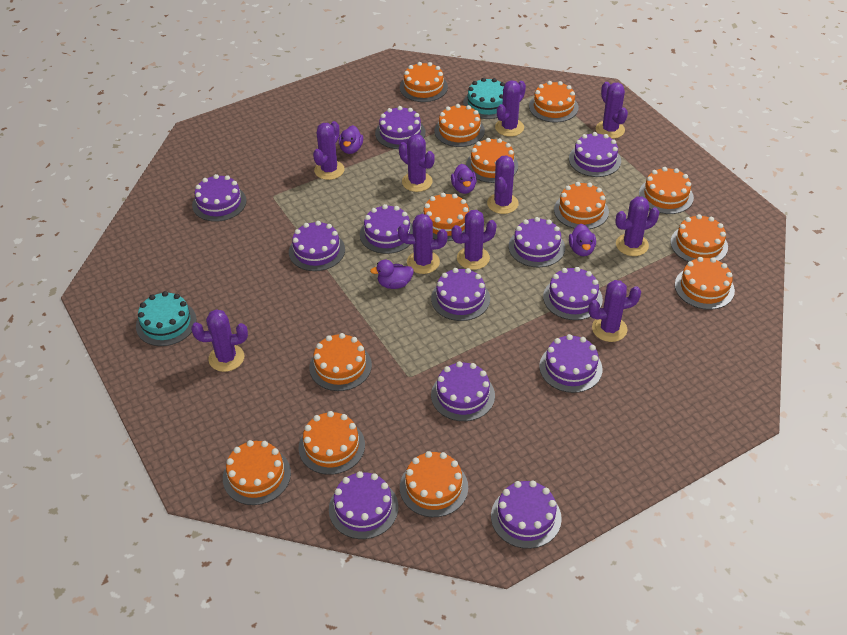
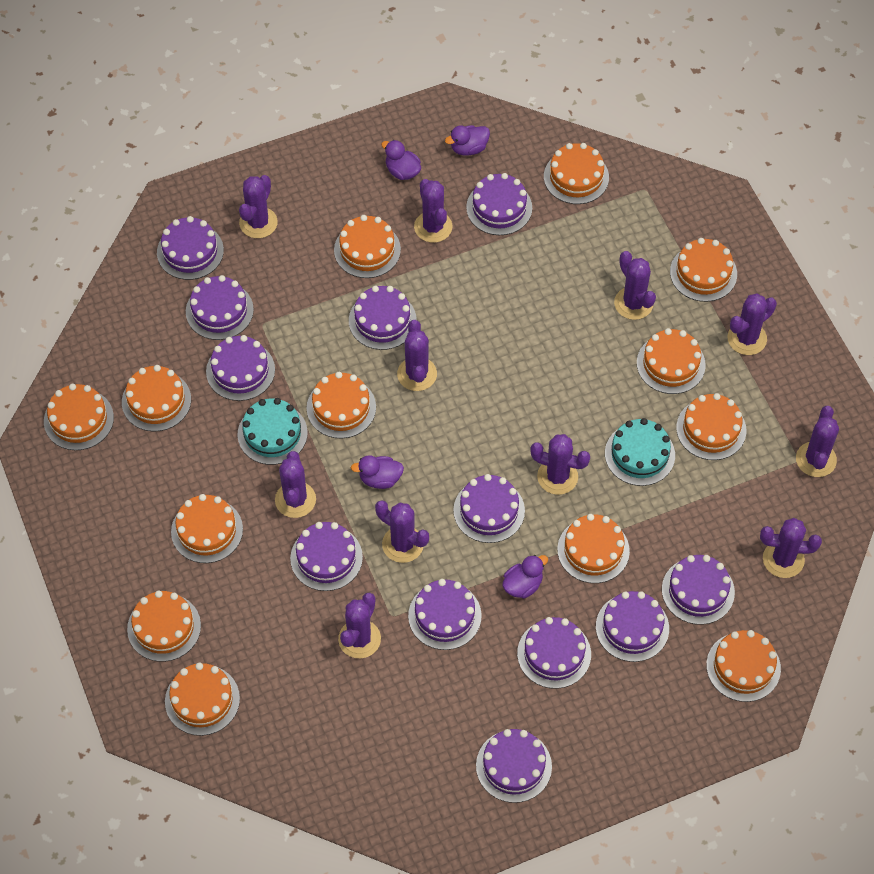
purple cactus: 10 -> 11

